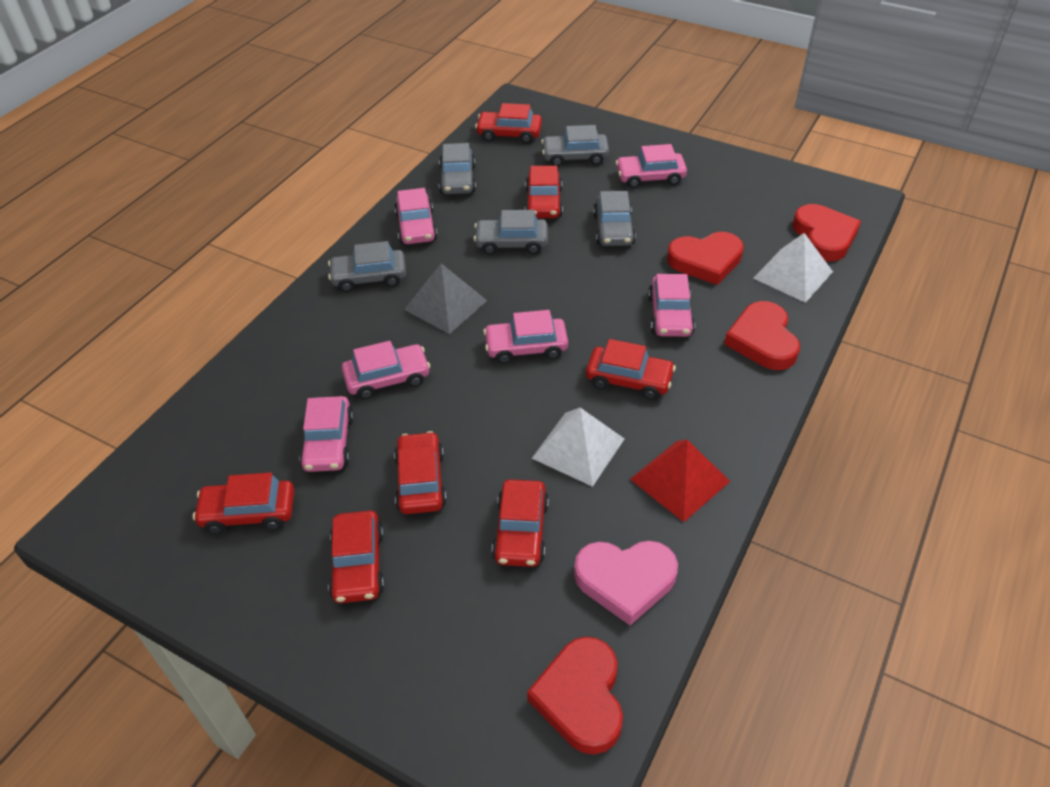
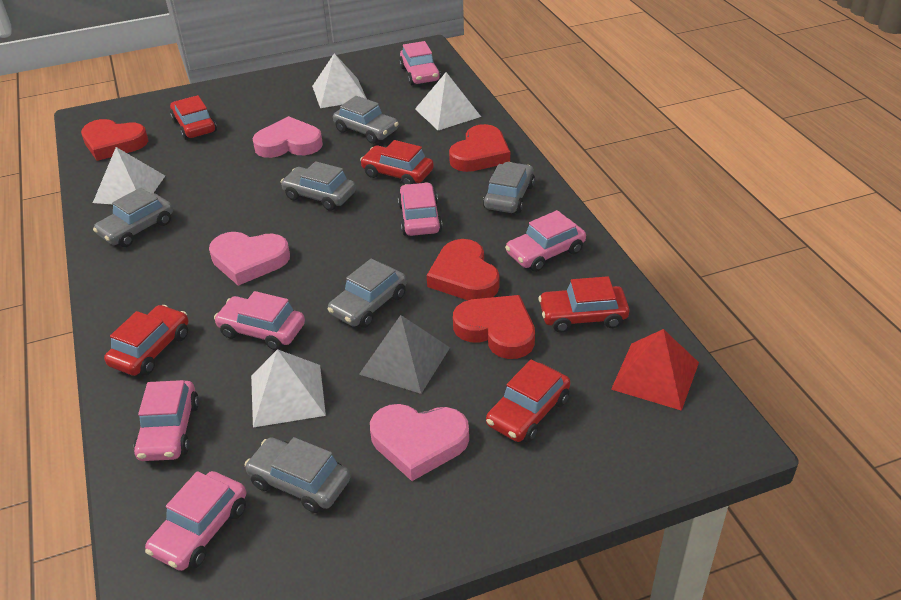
grey car: 5 -> 6
pink heart: 1 -> 3
red car: 7 -> 5
white pyramid: 2 -> 4

